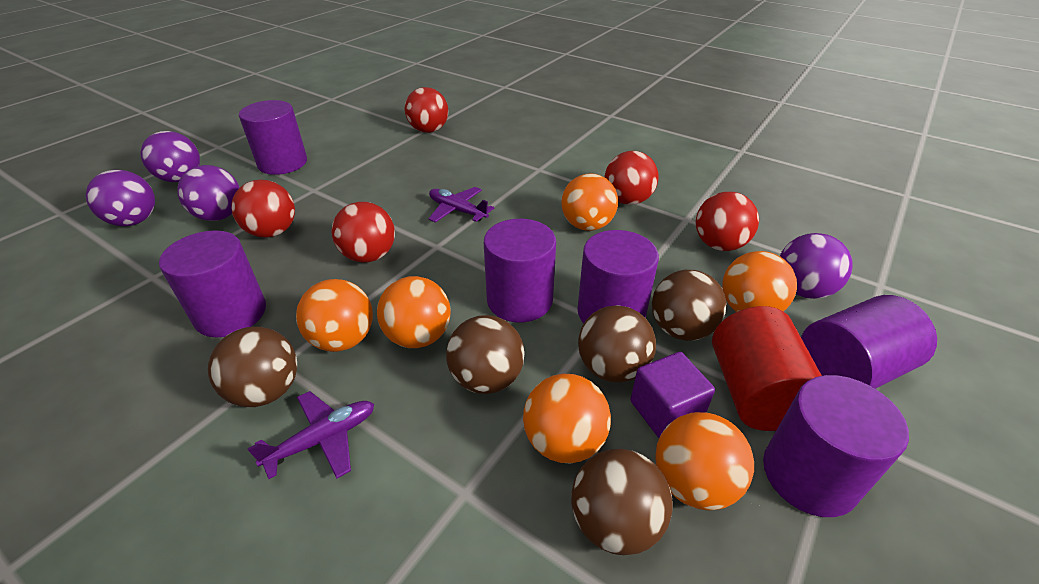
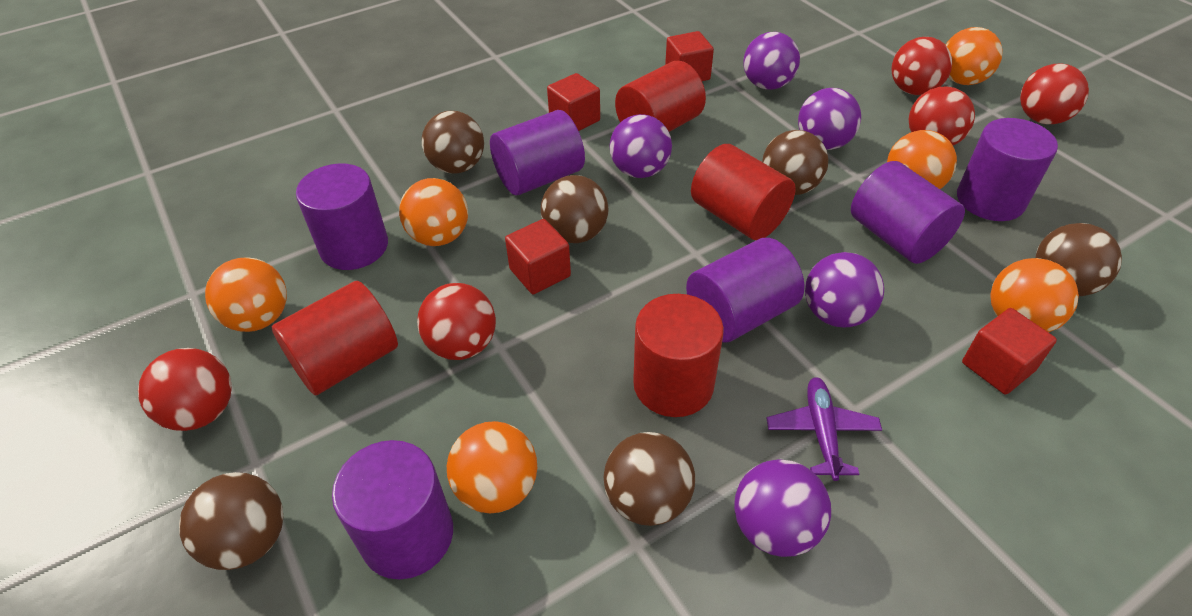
brown ball: 5 -> 6
purple ball: 4 -> 5
purple cube: 1 -> 0
purple plane: 2 -> 1
red cube: 0 -> 4
red cylinder: 1 -> 4

